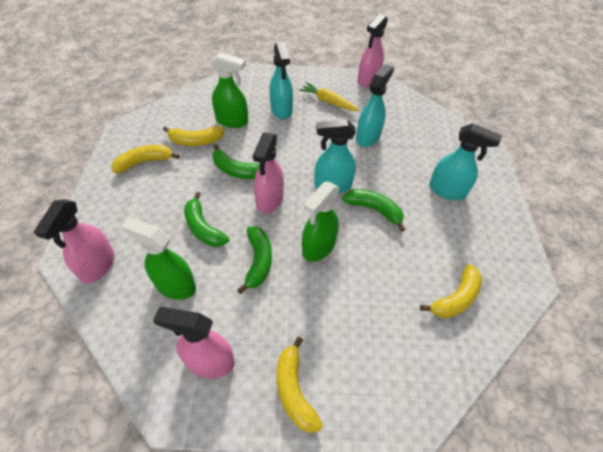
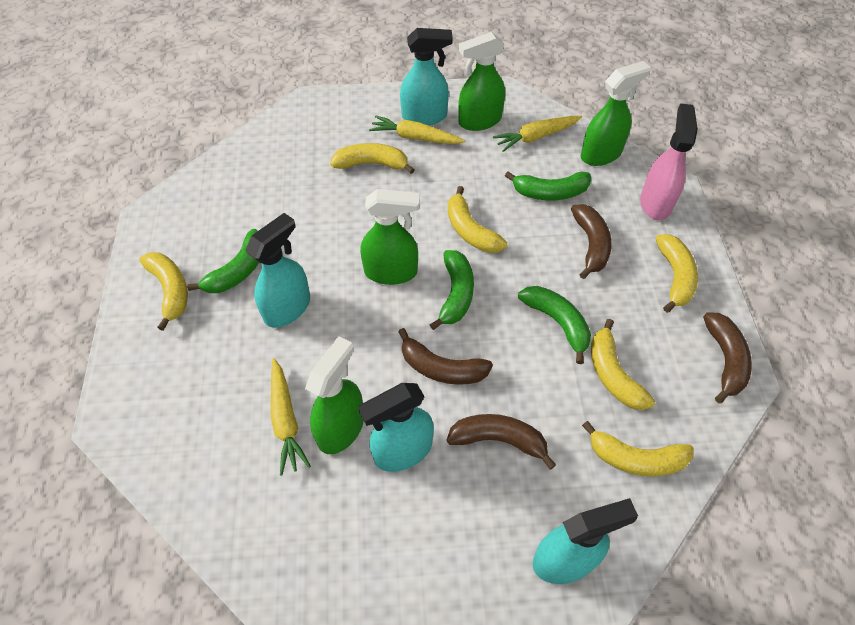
brown banana: 0 -> 4
green spray bottle: 3 -> 4
pink spray bottle: 4 -> 1
yellow banana: 4 -> 6
yellow carrot: 1 -> 3

